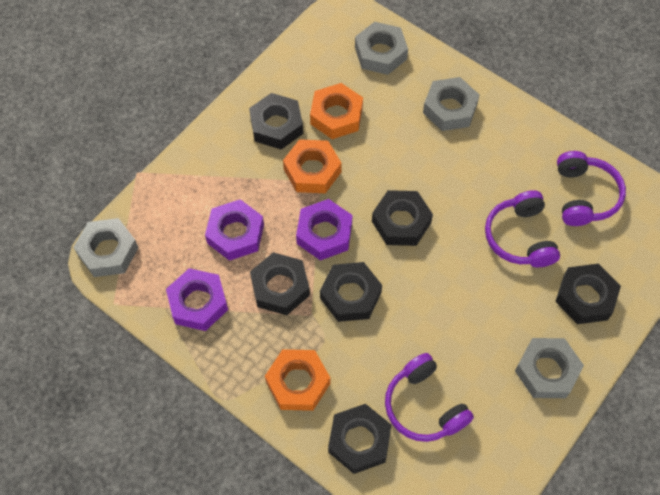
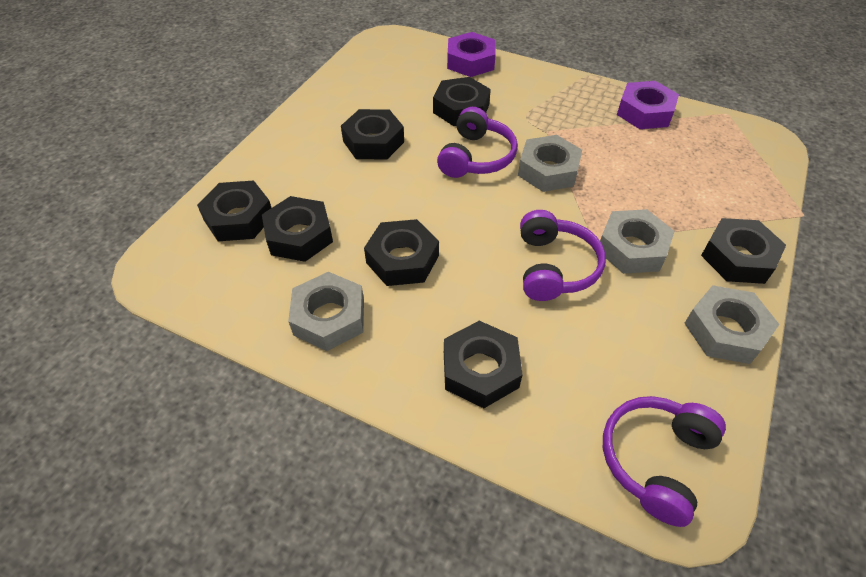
black nut: 6 -> 7
orange nut: 3 -> 0
purple nut: 3 -> 2

